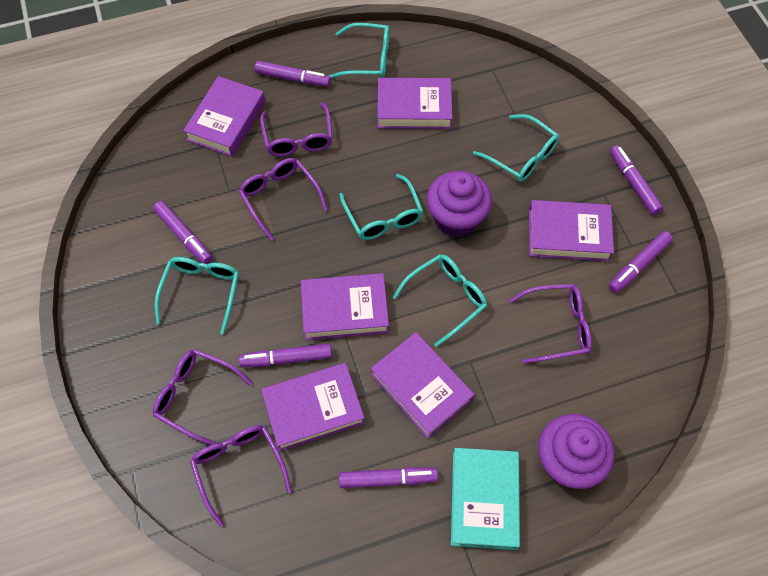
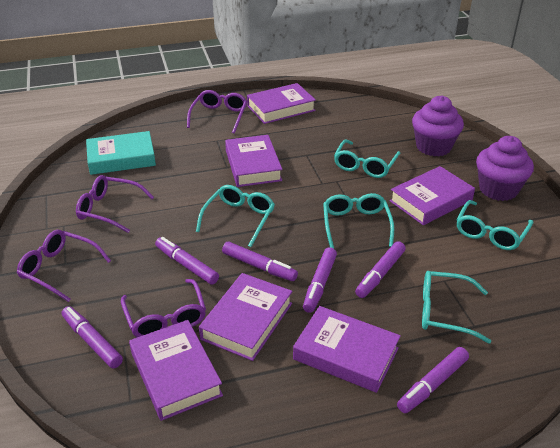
purple glasses: 5 -> 4

